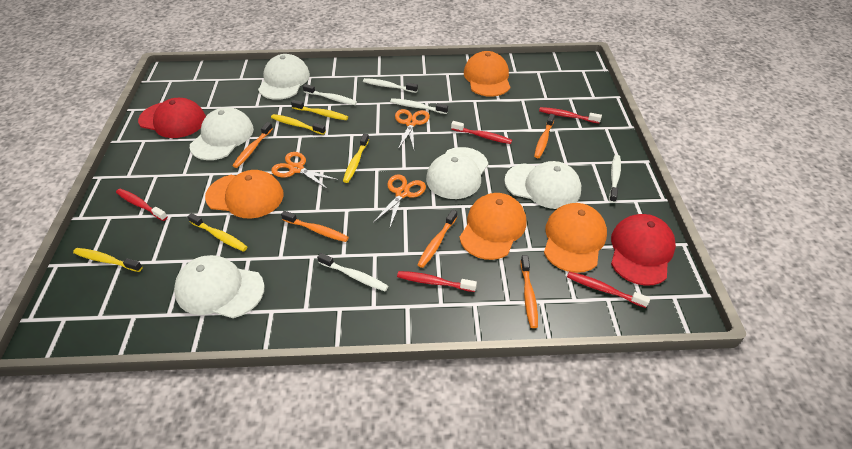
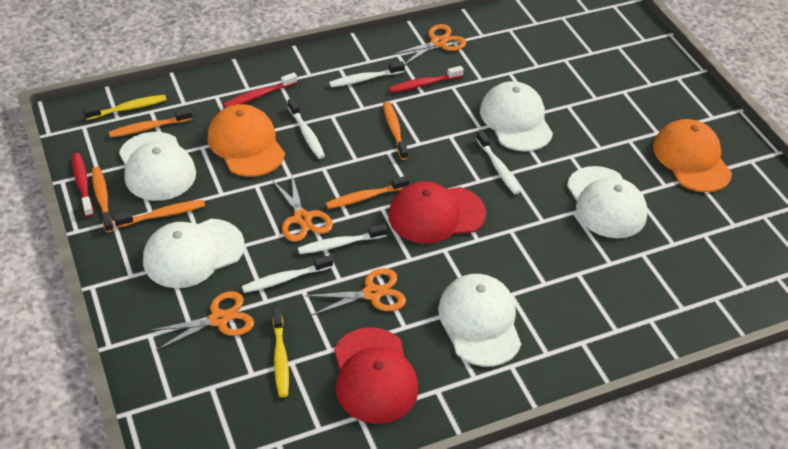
orange cap: 4 -> 2
orange scissors: 3 -> 4
red toothbrush: 5 -> 3
yellow toothbrush: 5 -> 2

